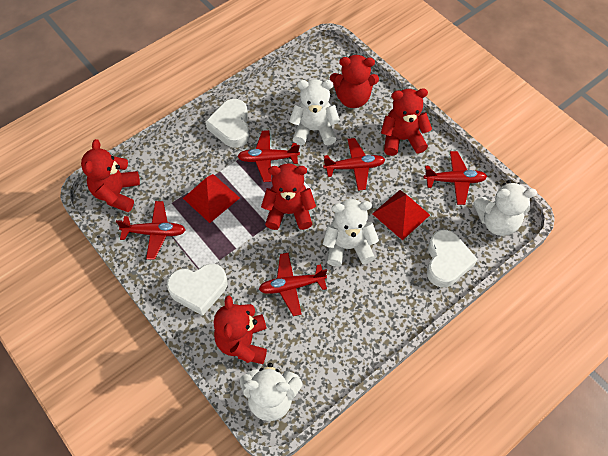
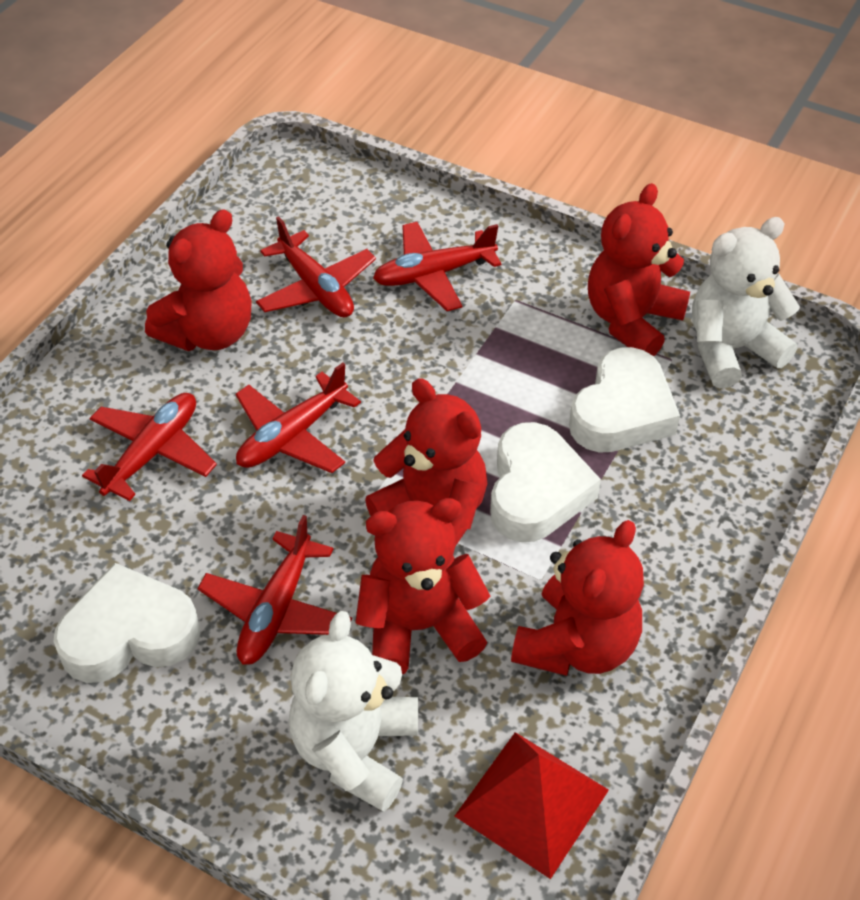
red pyramid: 2 -> 1
white teddy bear: 4 -> 2

